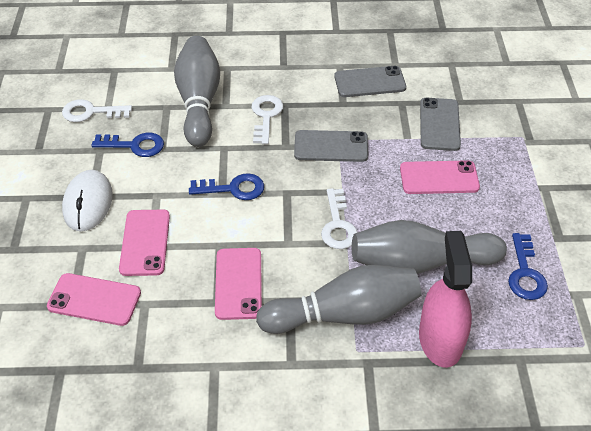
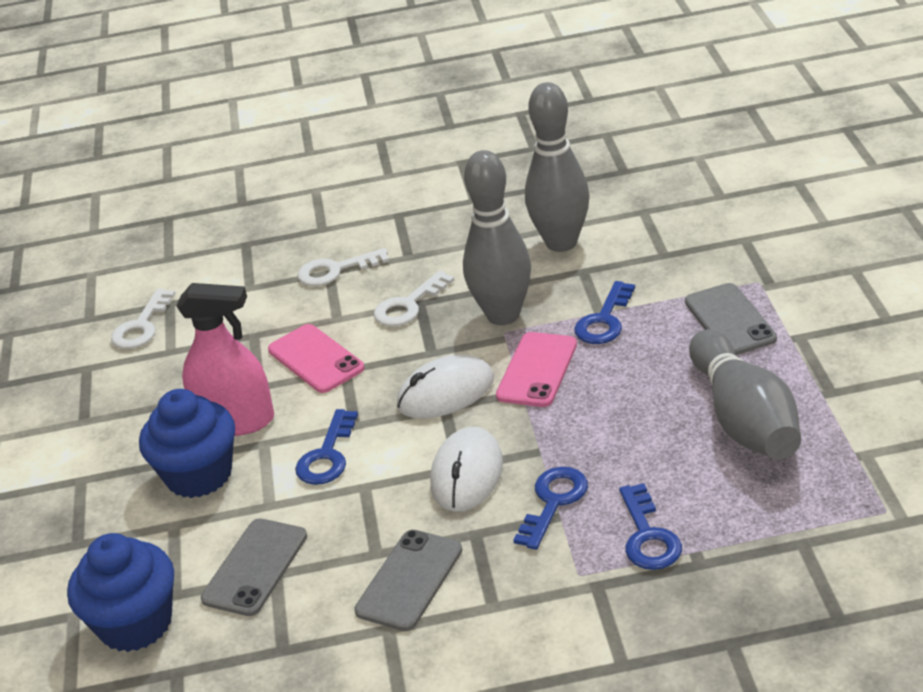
blue cupcake: 0 -> 2
blue key: 3 -> 4
pink phone: 4 -> 2
white mouse: 1 -> 2

